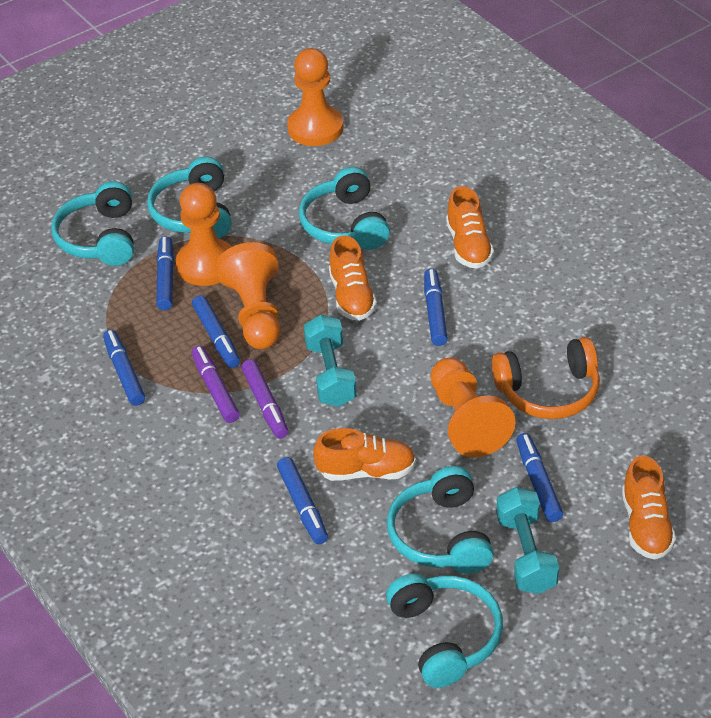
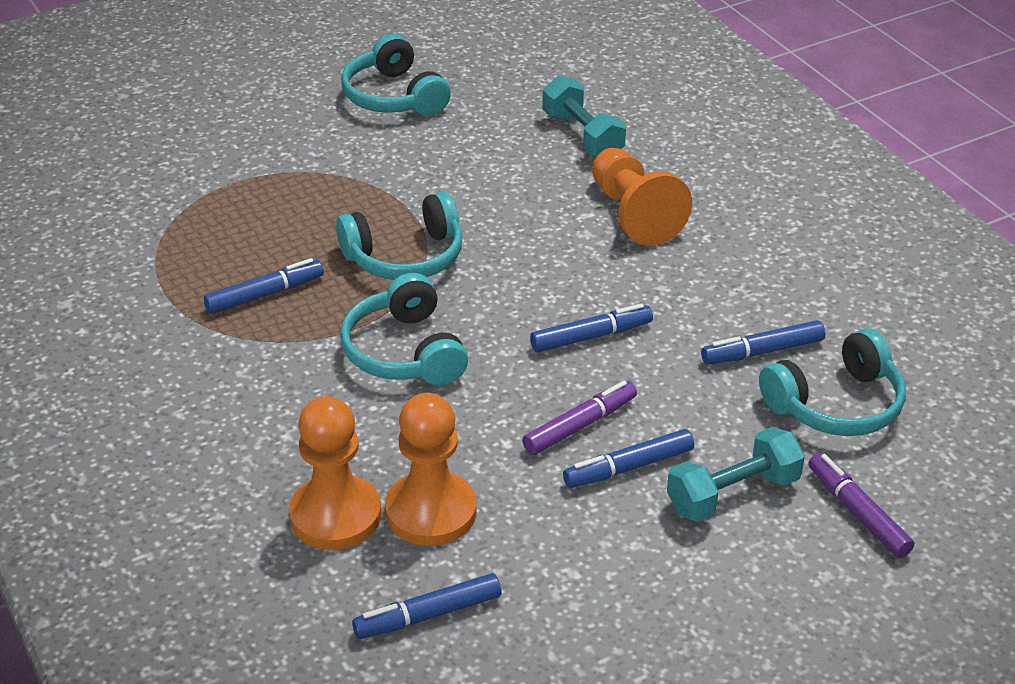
blue marker: 6 -> 5
orange headphones: 1 -> 0
orange pawn: 4 -> 3
orange shoe: 4 -> 0
turquoise headphones: 5 -> 4

